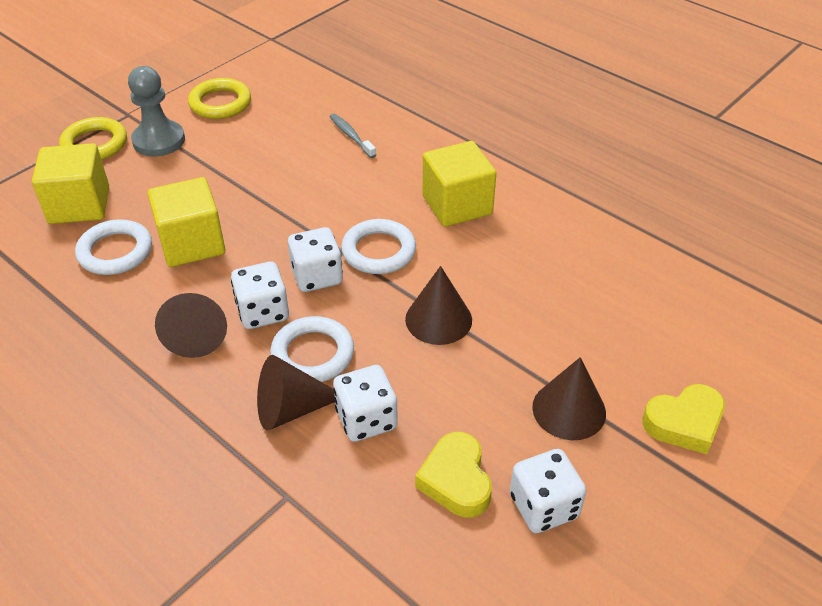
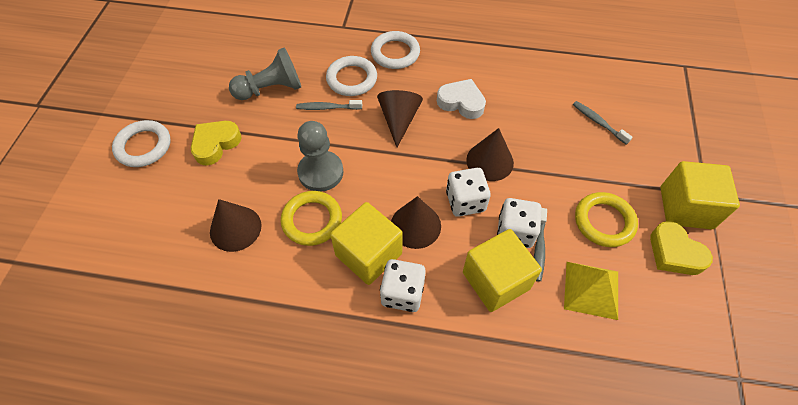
grey pawn: 1 -> 2
grey toothbrush: 1 -> 3
white dice: 4 -> 3
white heart: 0 -> 1
yellow pyramid: 0 -> 1

